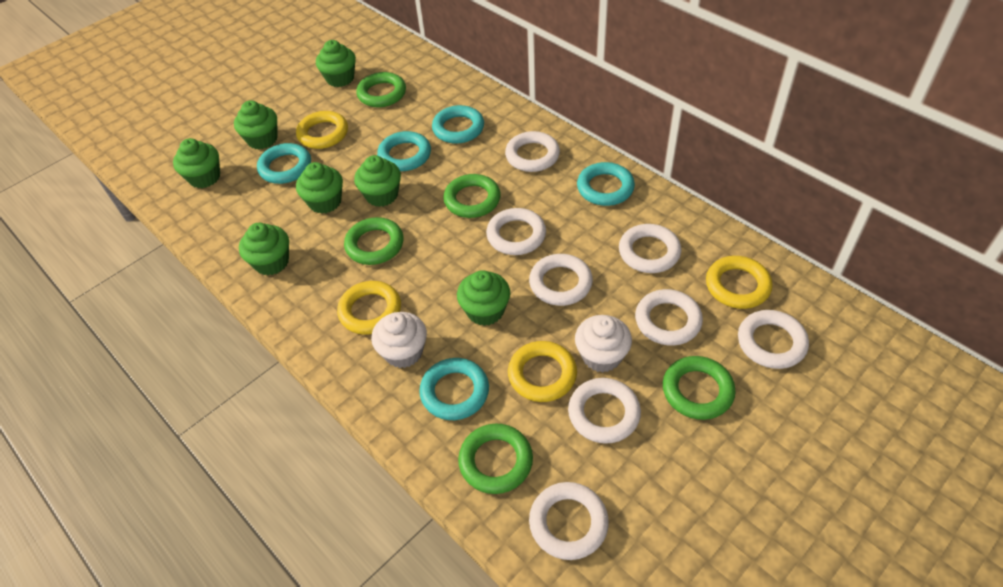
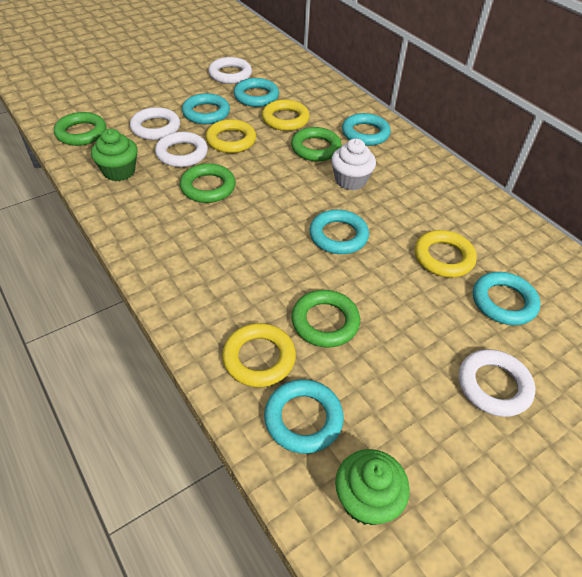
green cupcake: 7 -> 2
green ring: 5 -> 4
turquoise ring: 5 -> 6
white cupcake: 2 -> 1
white ring: 8 -> 4

